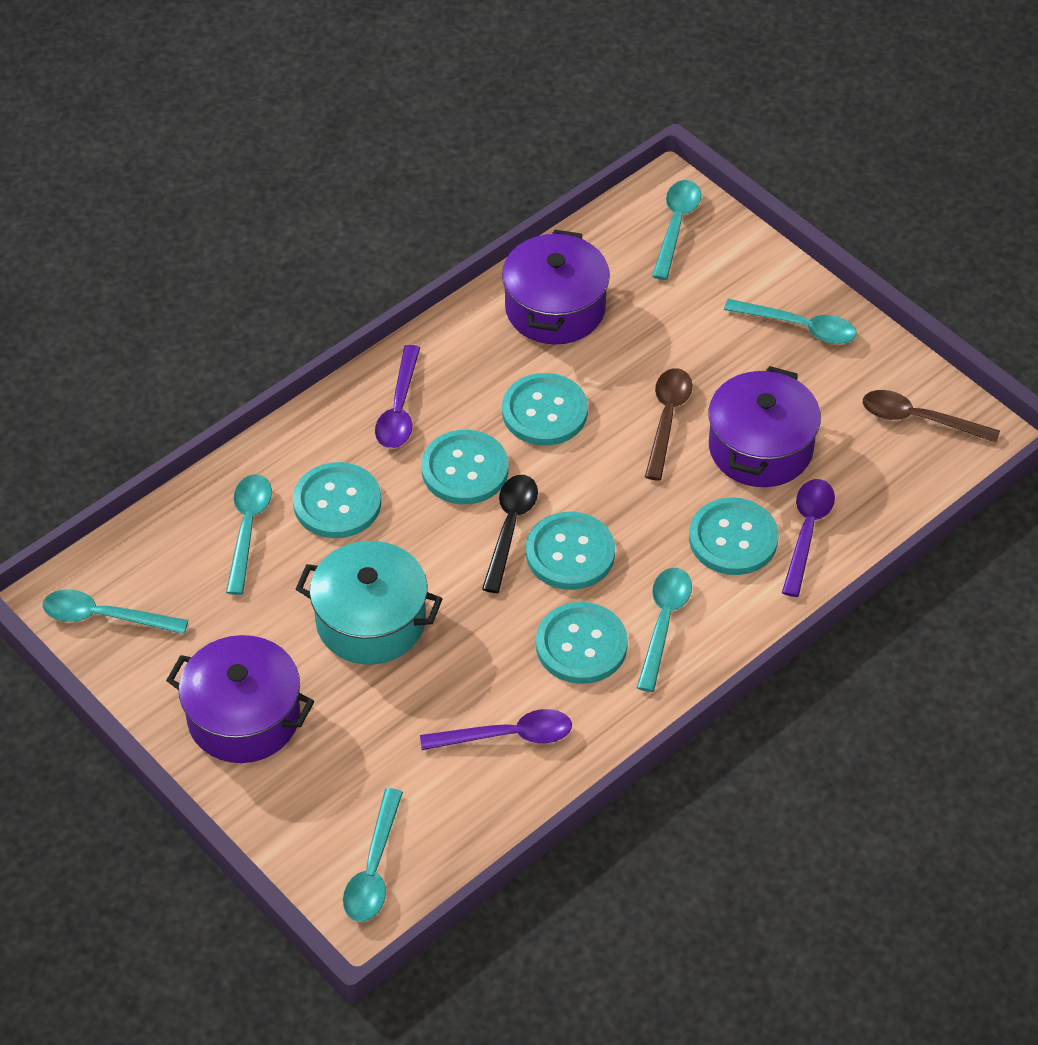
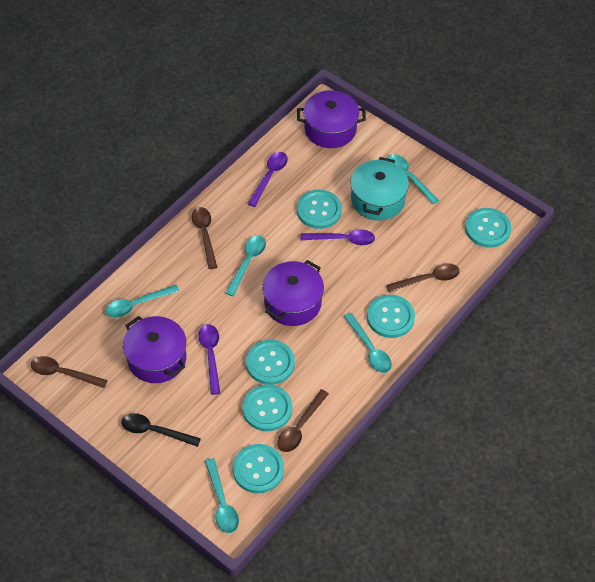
brown spoon: 2 -> 4
turquoise spoon: 6 -> 5

